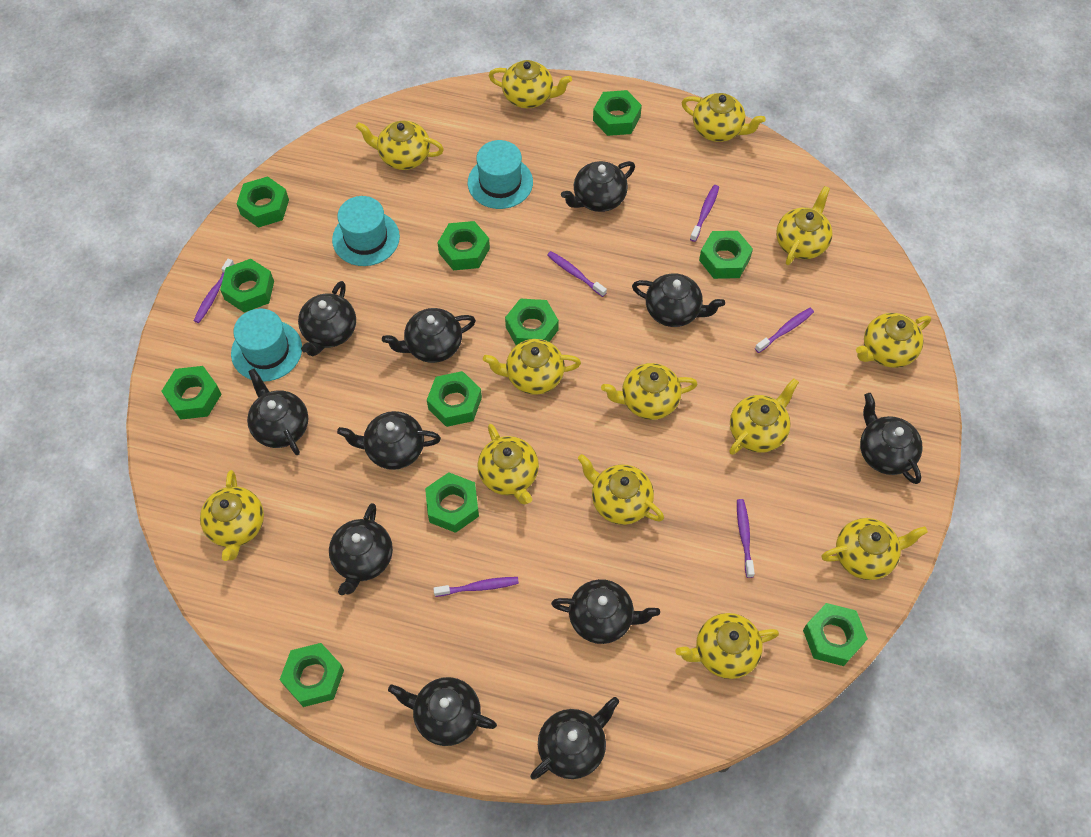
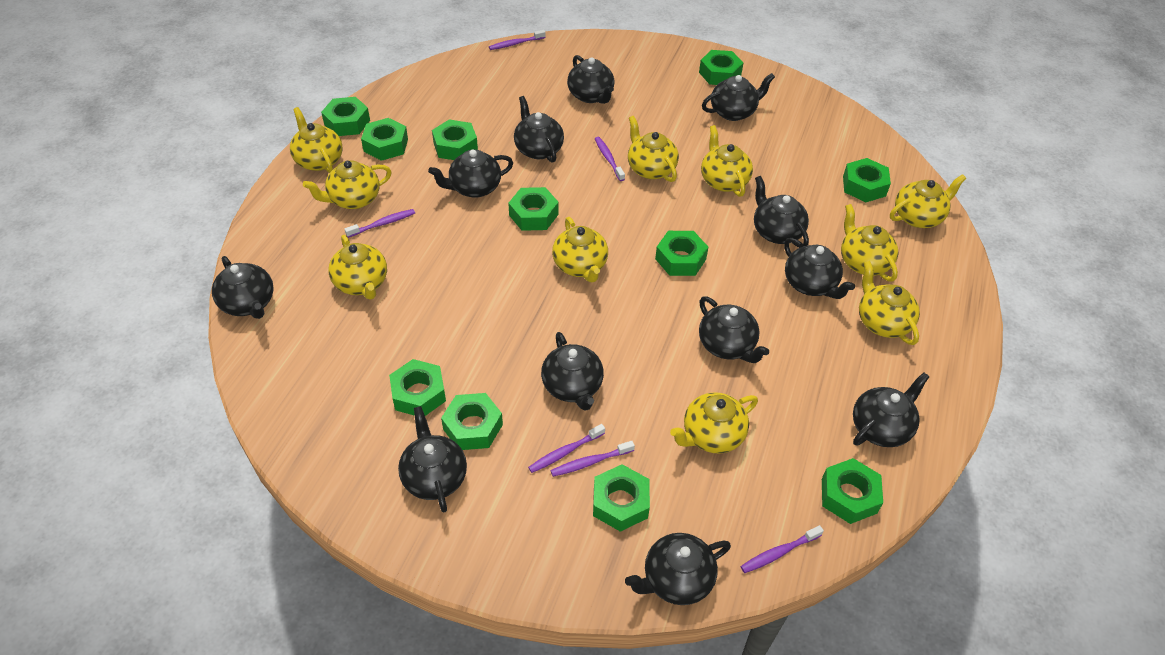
black teapot: 11 -> 12
turquoise hat: 3 -> 0
yellow teapot: 13 -> 10

